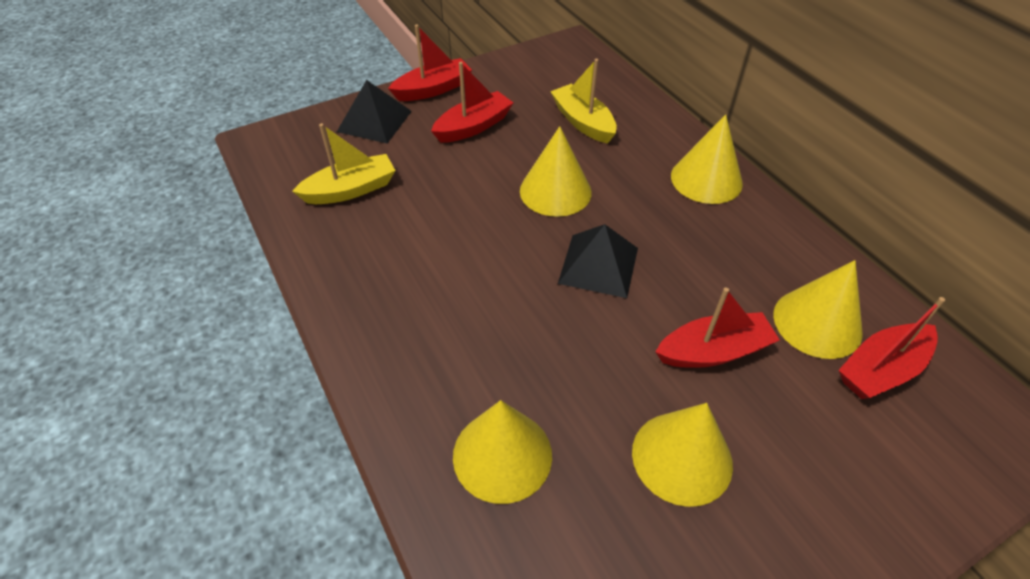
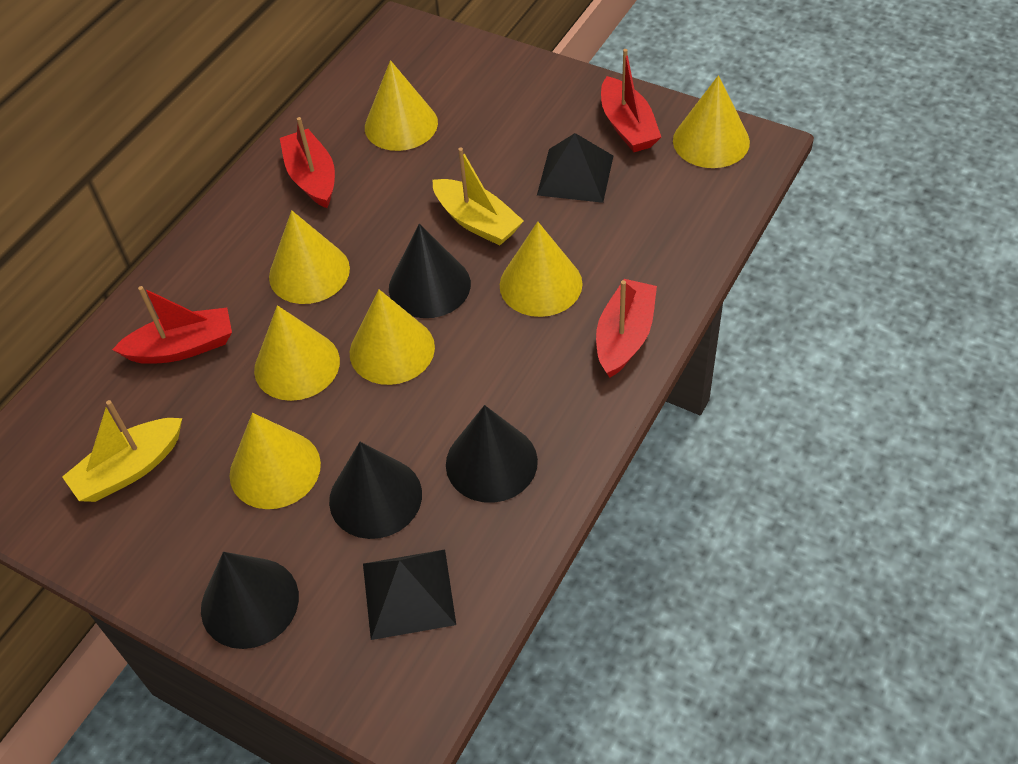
black cone: 0 -> 4
yellow cone: 5 -> 7

